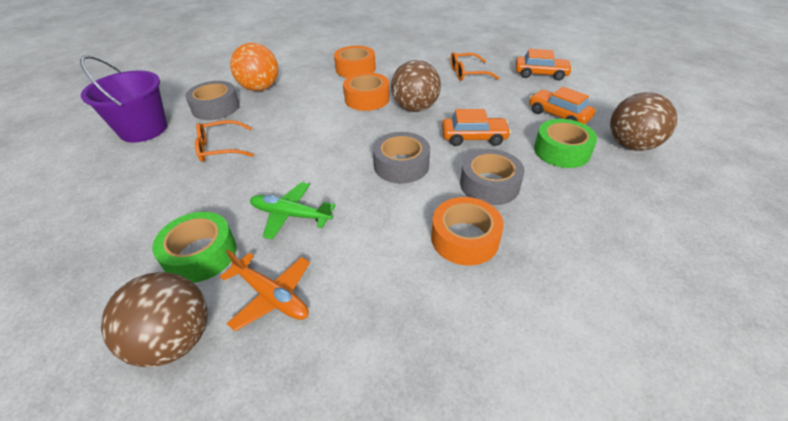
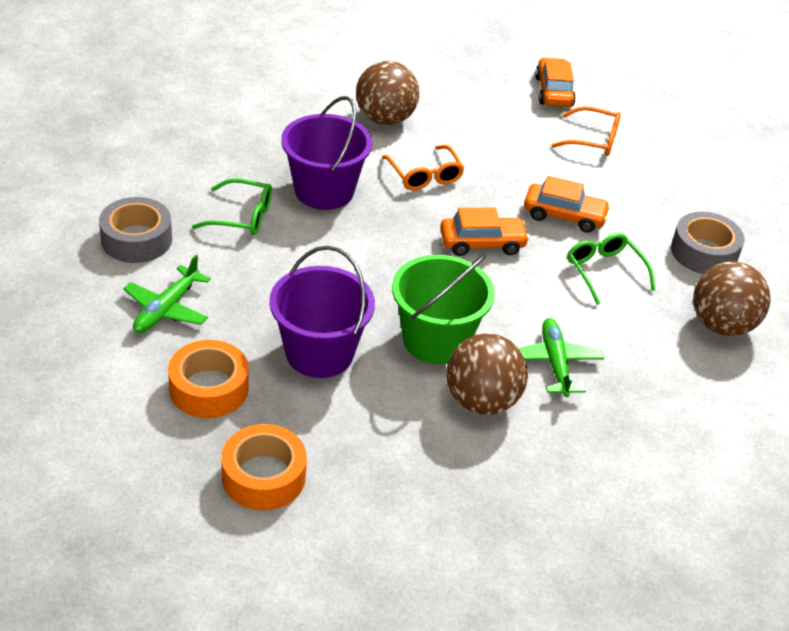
green bucket: 0 -> 1
green glasses: 0 -> 2
green plane: 1 -> 2
green tape: 2 -> 0
grey tape: 3 -> 2
orange ball: 1 -> 0
orange plane: 1 -> 0
orange tape: 3 -> 2
purple bucket: 1 -> 2

